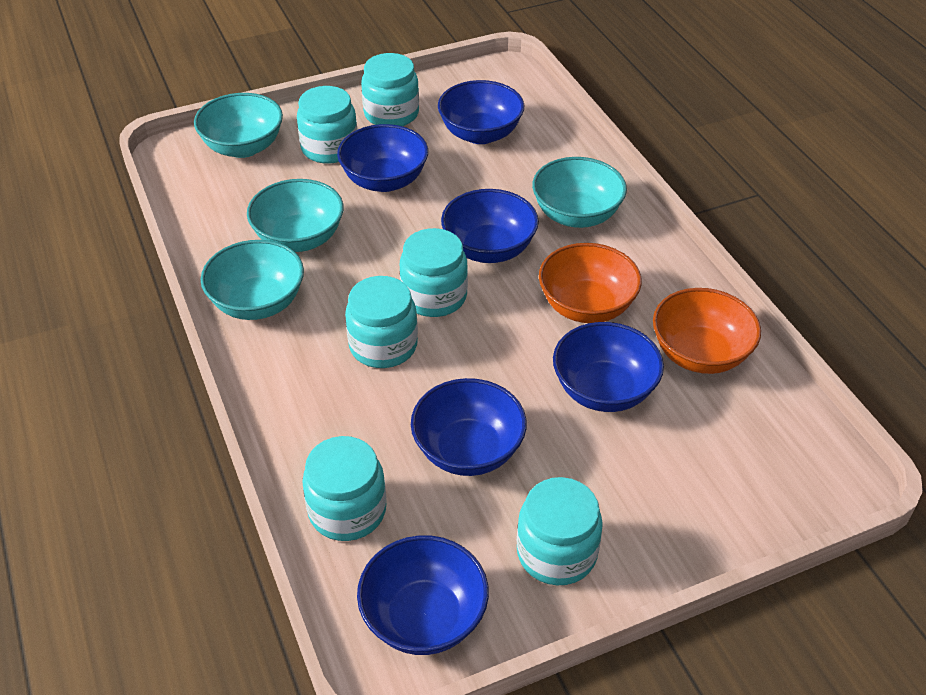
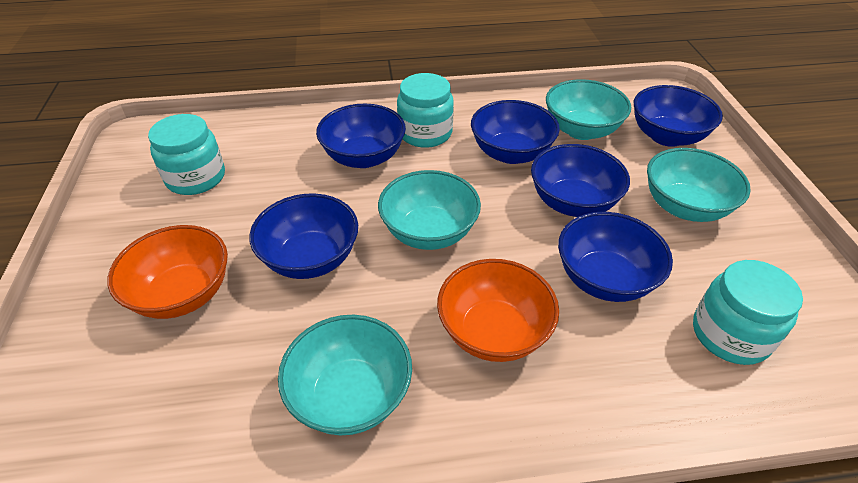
turquoise jar: 6 -> 3

